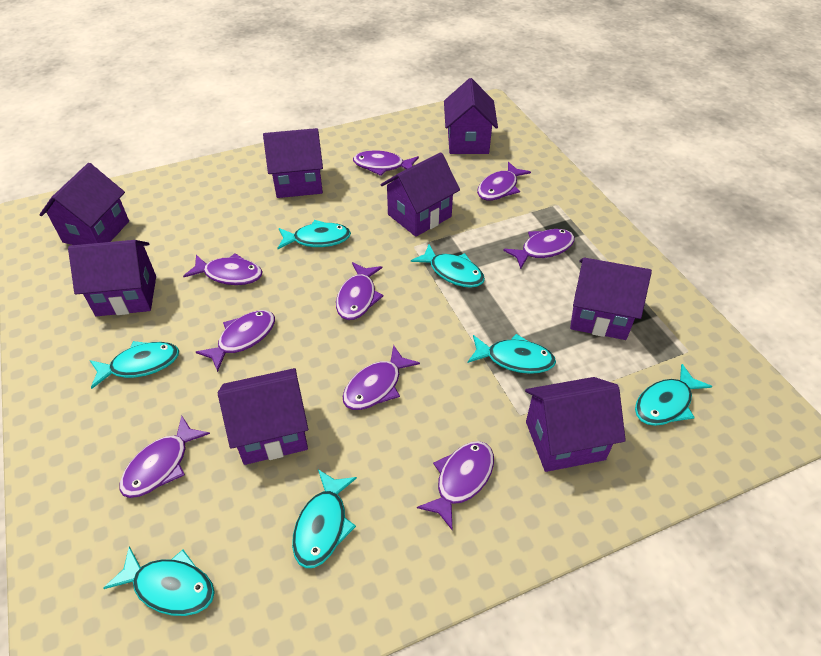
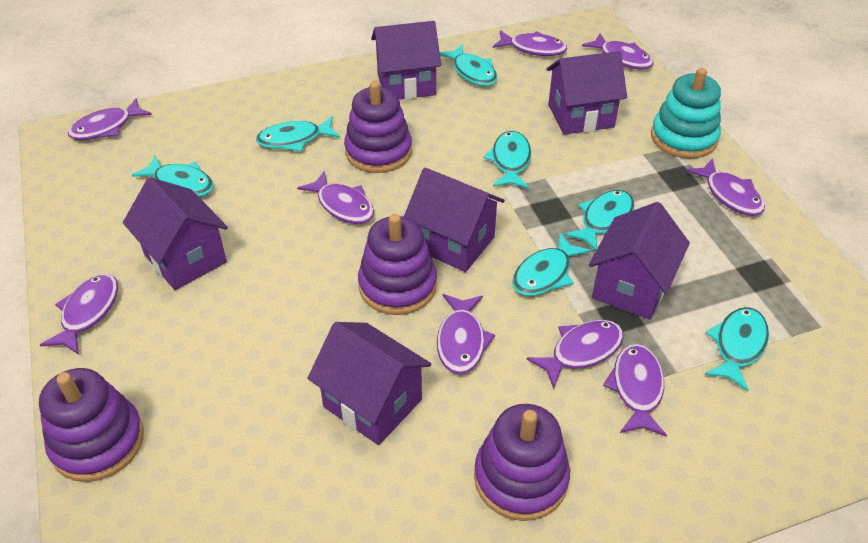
purple house: 8 -> 6
purple stacking toy: 0 -> 4
turquoise stacking toy: 0 -> 1

